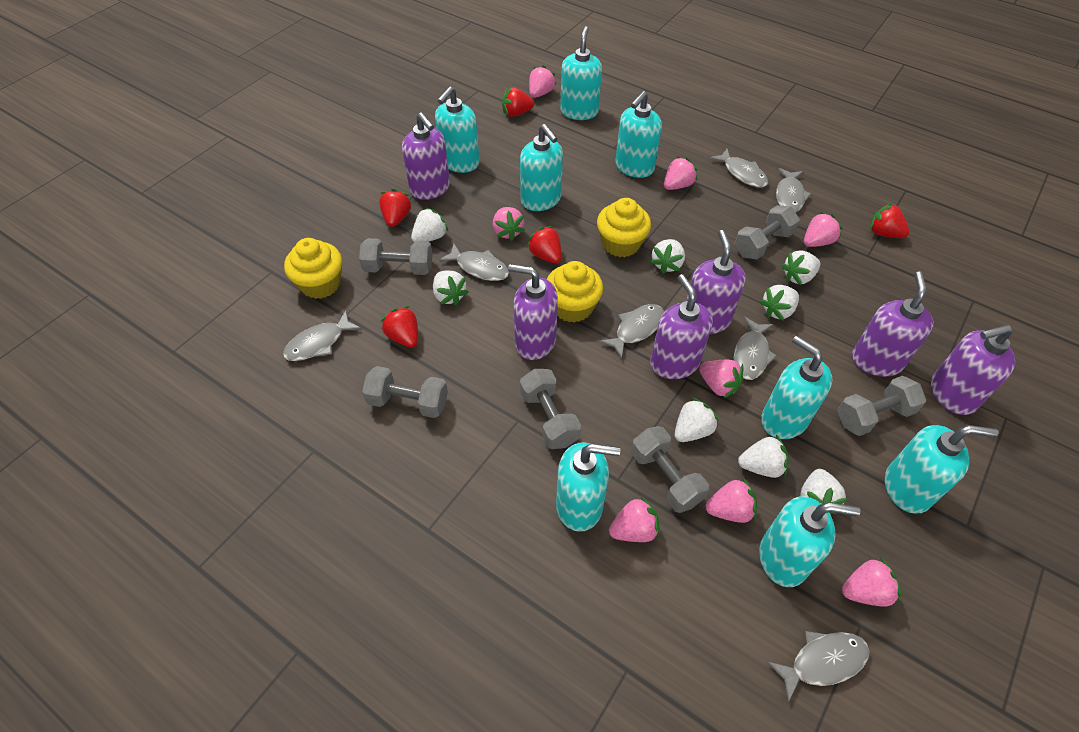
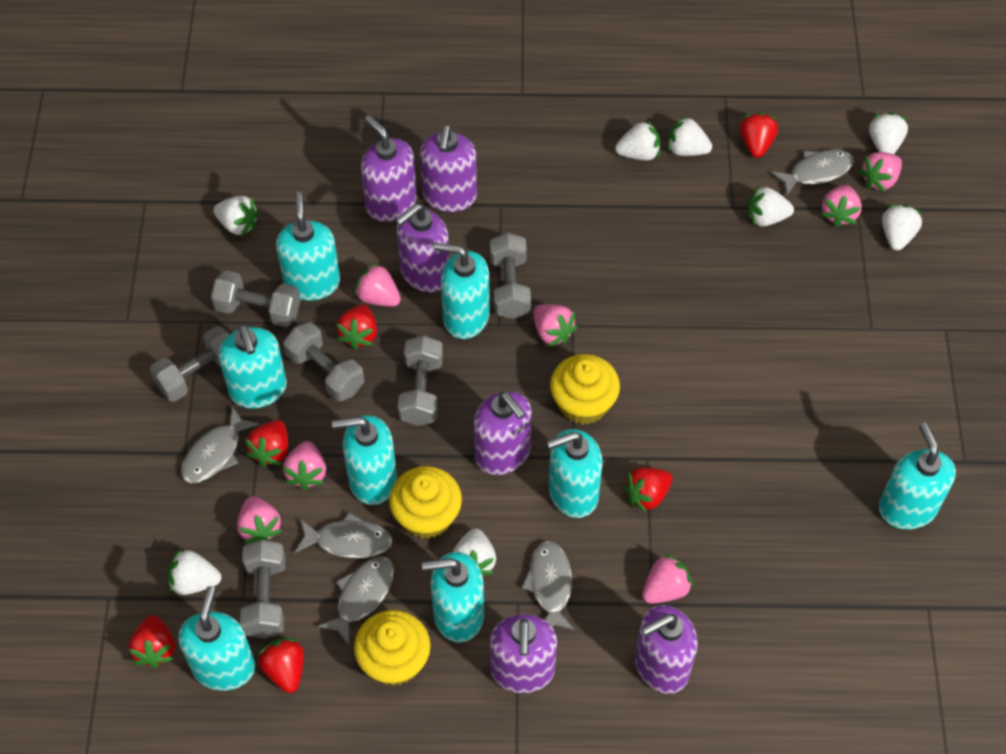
grey fish: 7 -> 5
pink strawberry: 8 -> 7
red strawberry: 5 -> 6

